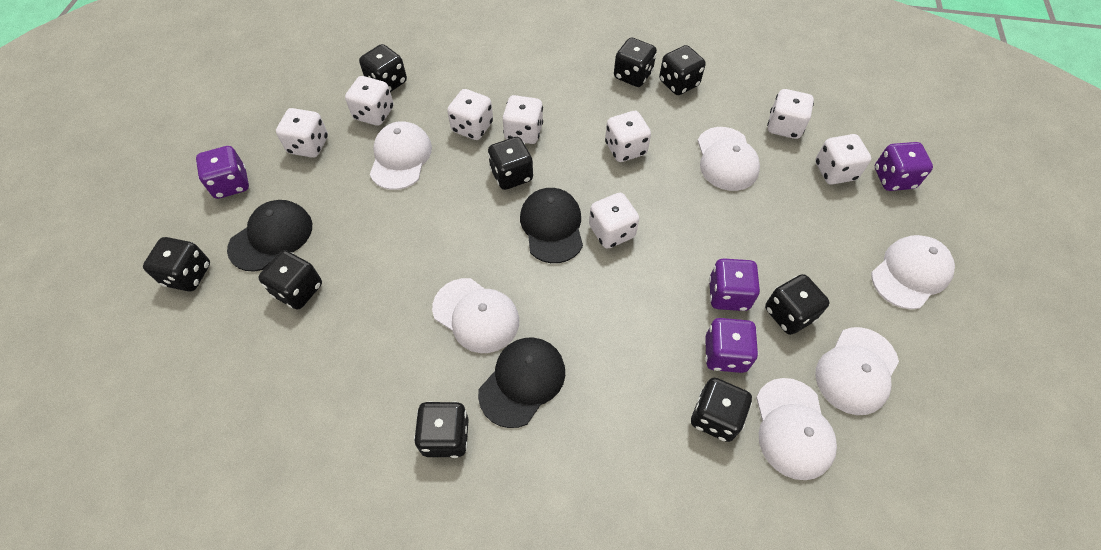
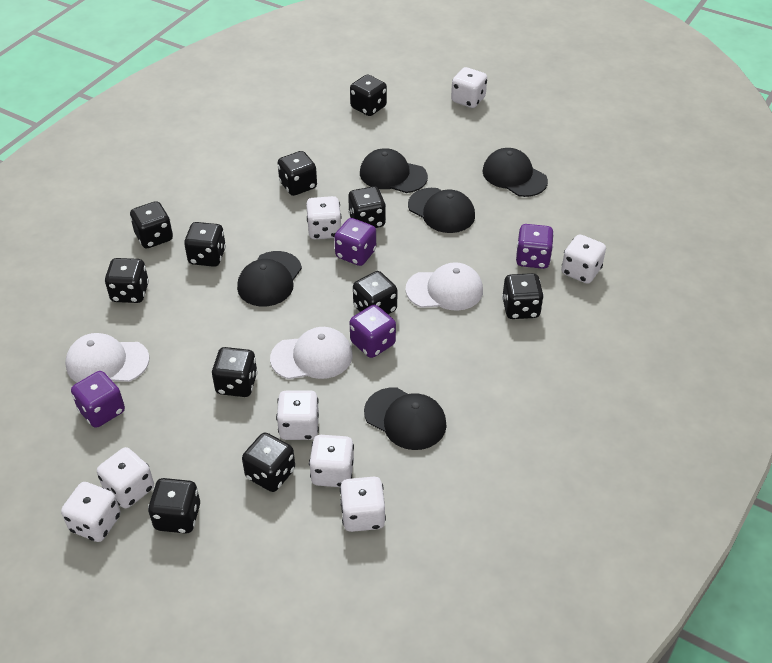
black cap: 3 -> 5
black dice: 9 -> 11
white cap: 6 -> 3

